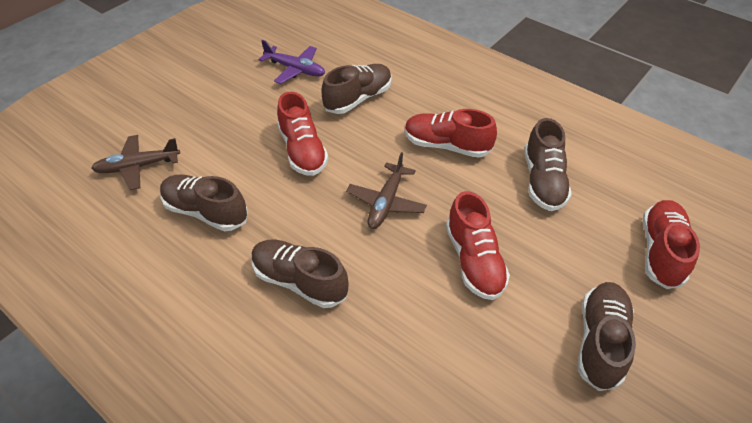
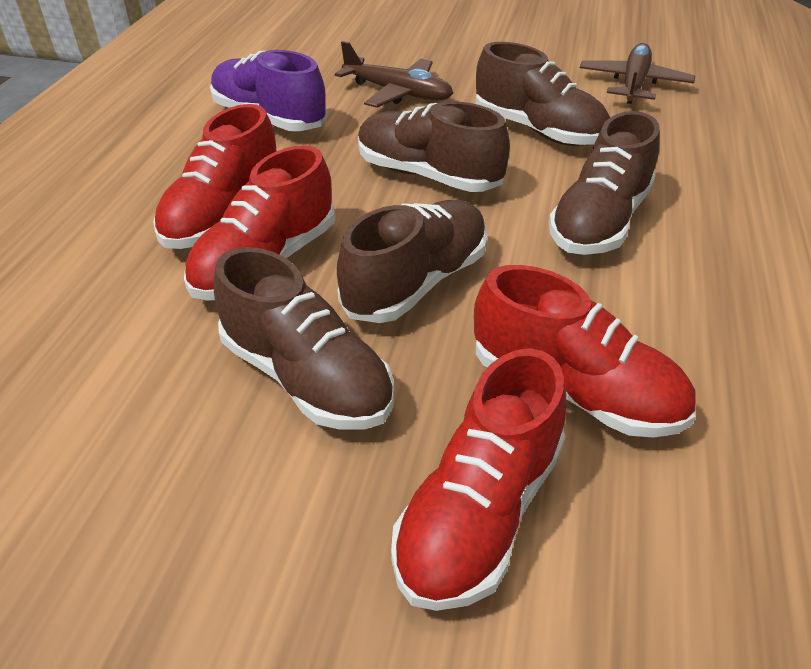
purple plane: 1 -> 0
purple shoe: 0 -> 1

